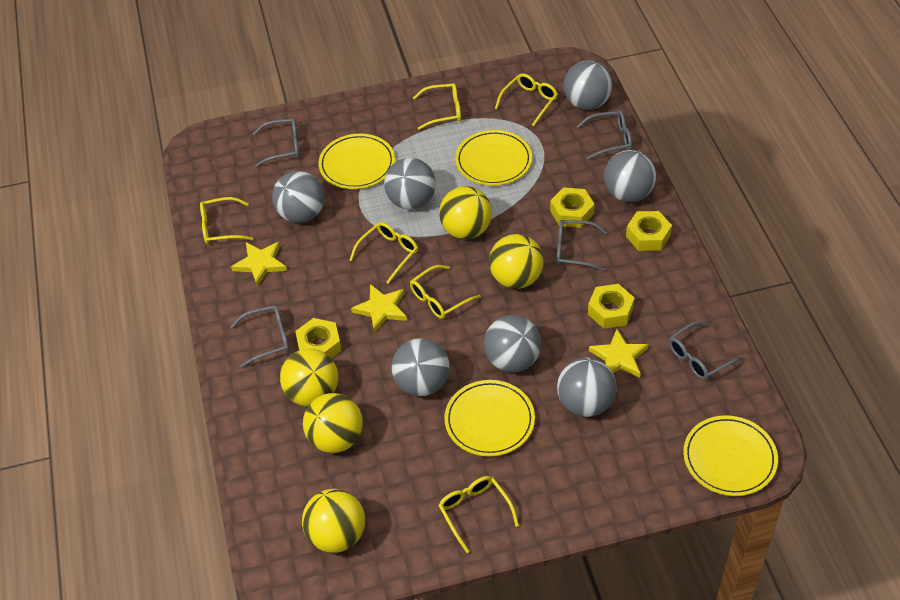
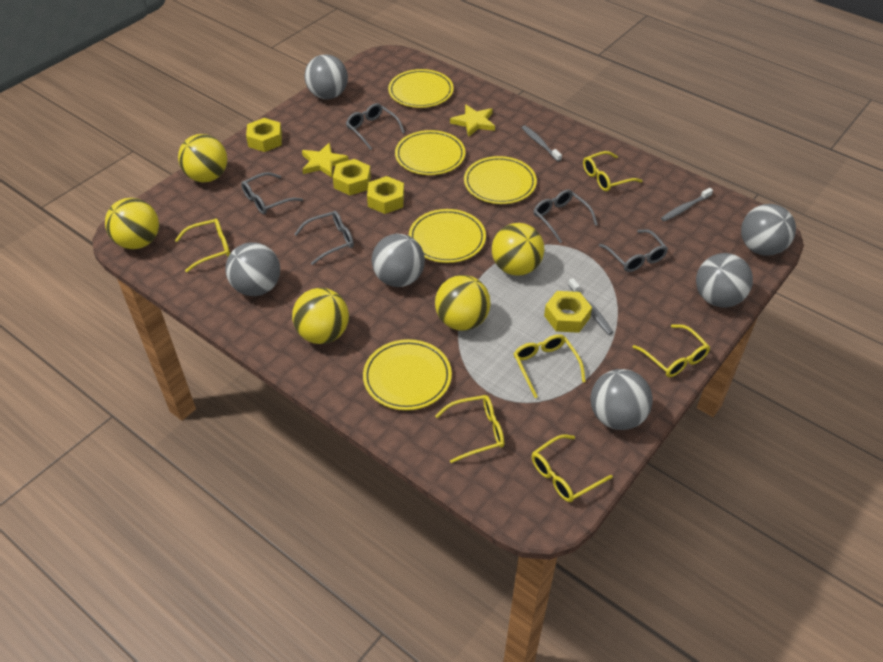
grey ball: 7 -> 6
grey toothbrush: 0 -> 3
yellow plate: 4 -> 5
yellow star: 3 -> 2

